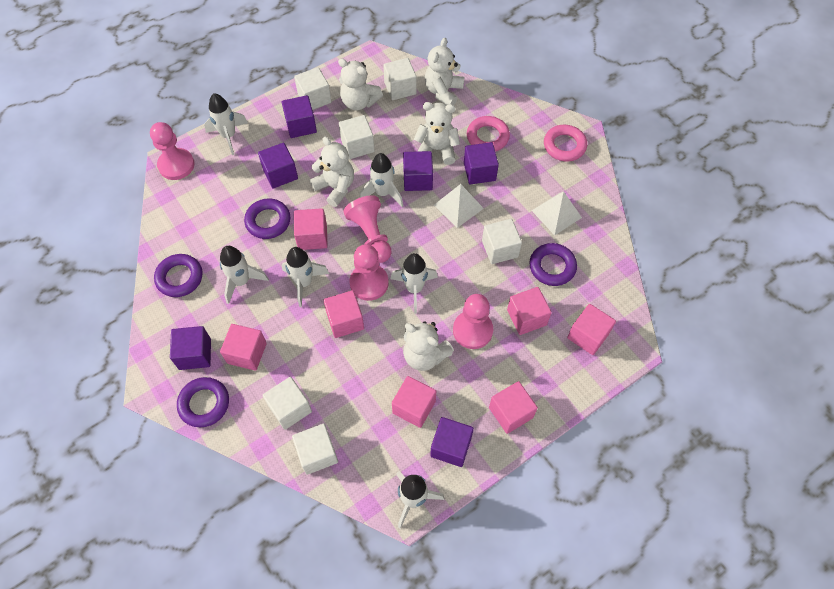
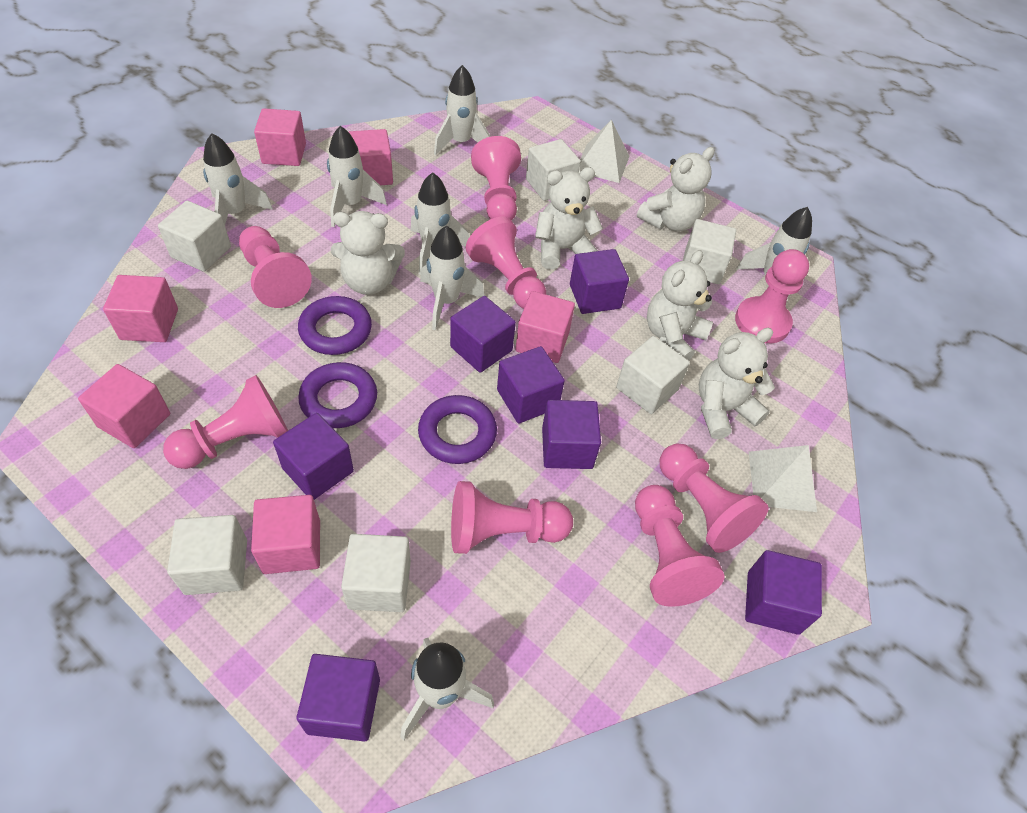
pink cube: 7 -> 6
pink pawn: 4 -> 8
pink ring: 2 -> 0
purple cube: 6 -> 7
purple ring: 4 -> 3
white rocket: 6 -> 7

